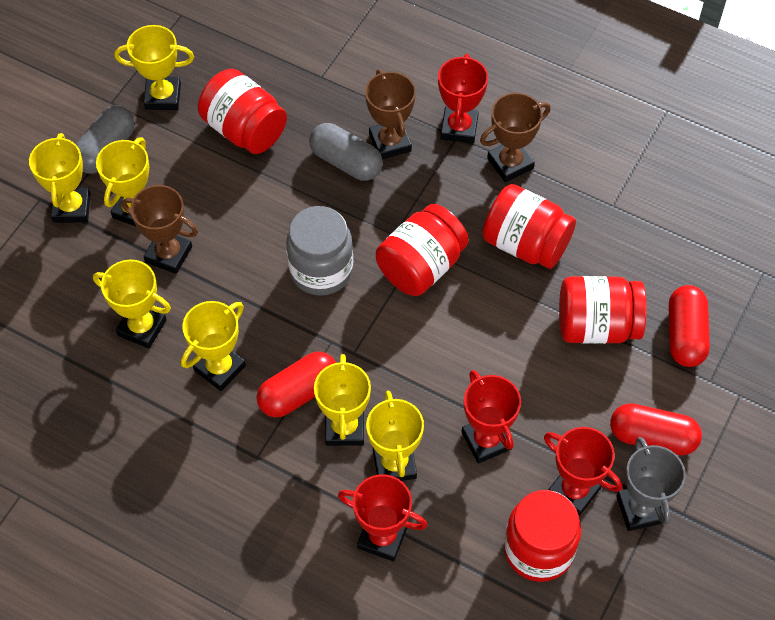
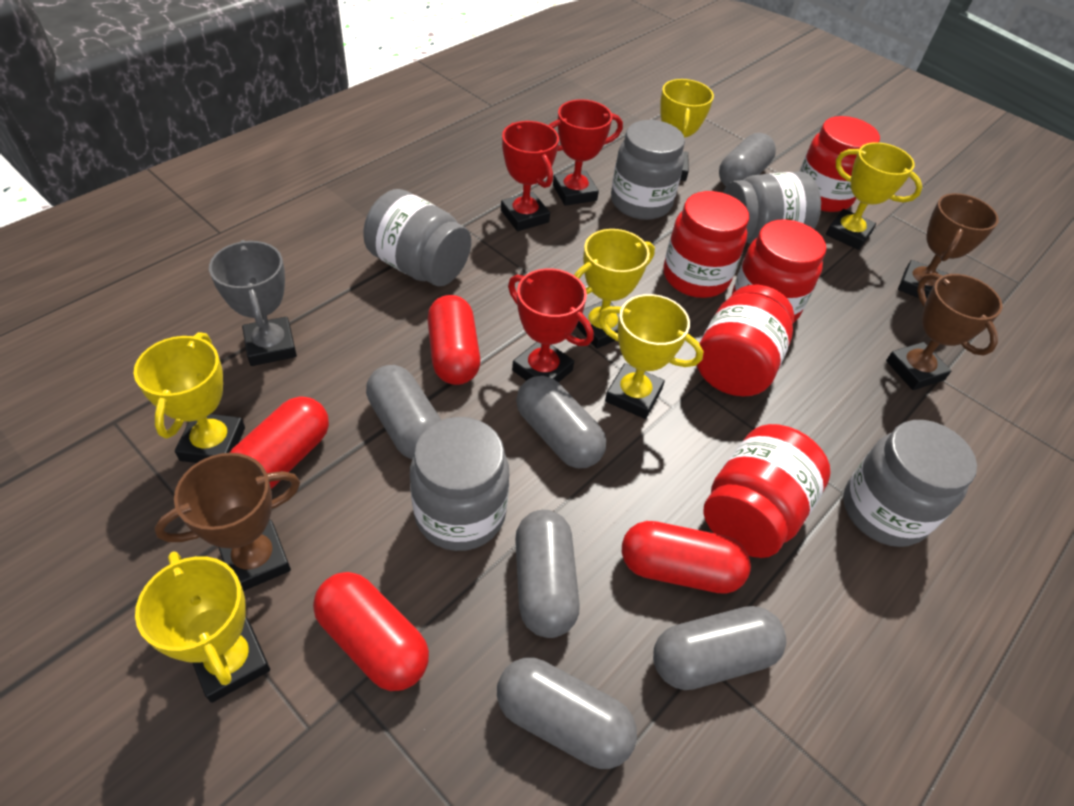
grey capsule: 2 -> 6
grey jar: 1 -> 5
red capsule: 3 -> 4
red trophy: 4 -> 3
yellow trophy: 7 -> 6

